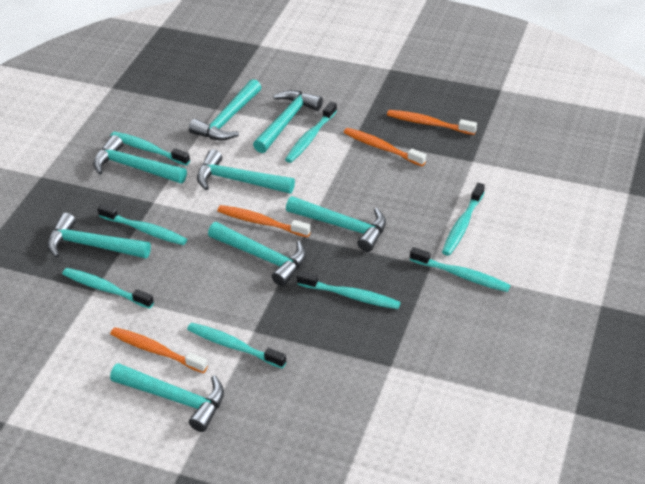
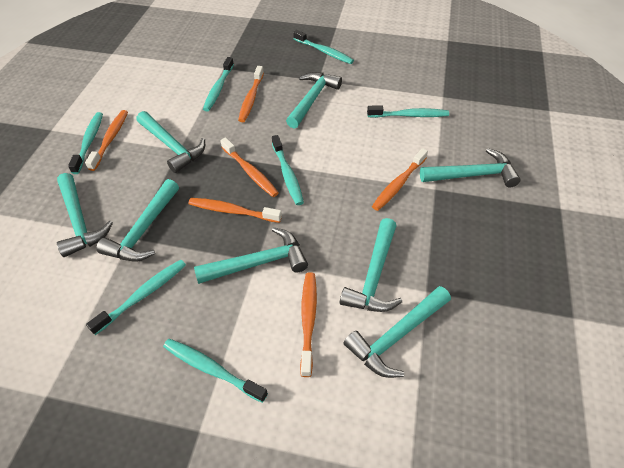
orange toothbrush: 4 -> 6
turquoise toothbrush: 8 -> 7

